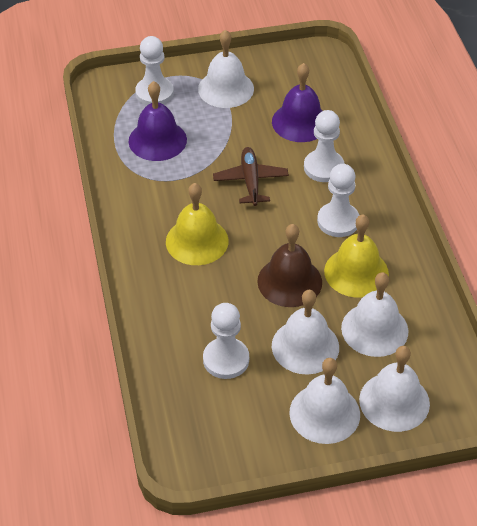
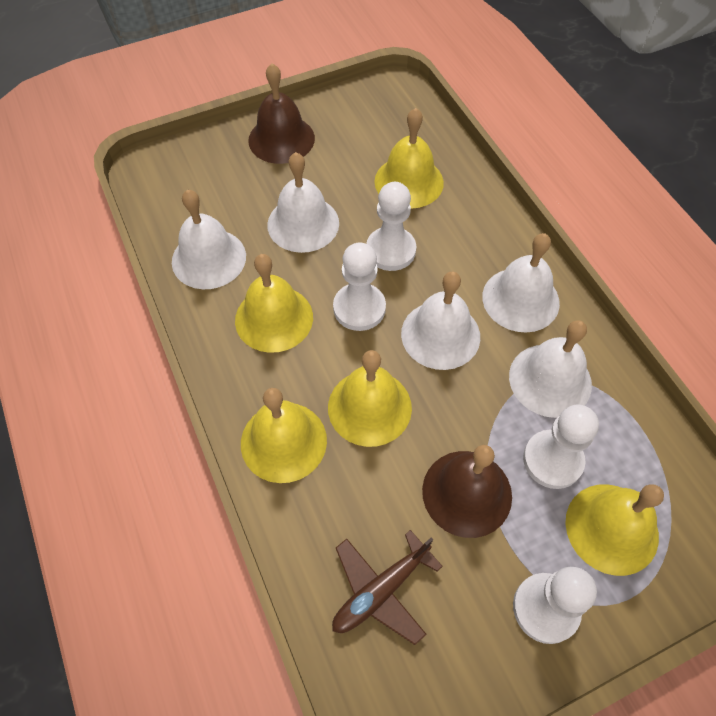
brown bell: 1 -> 2
purple bell: 2 -> 0
yellow bell: 2 -> 5

